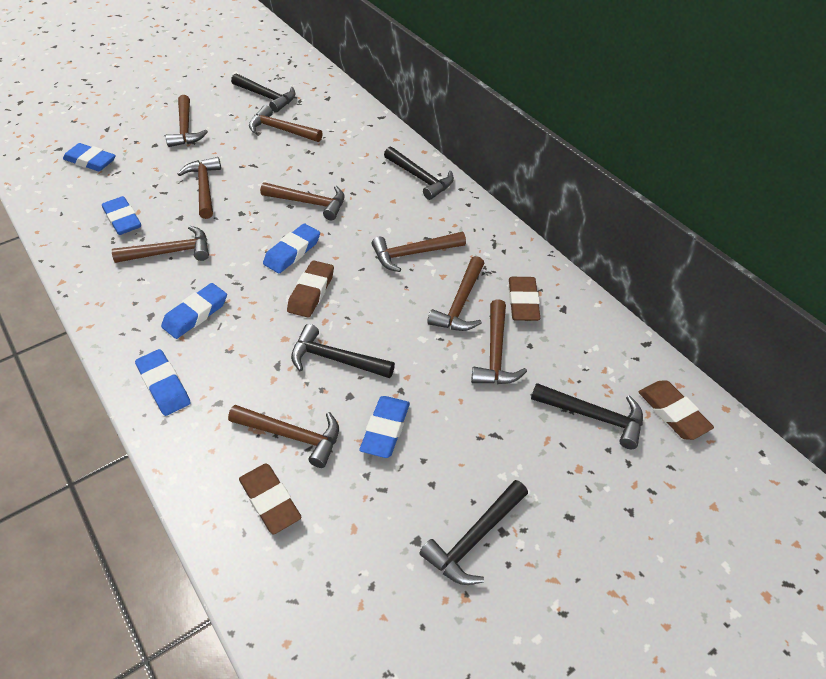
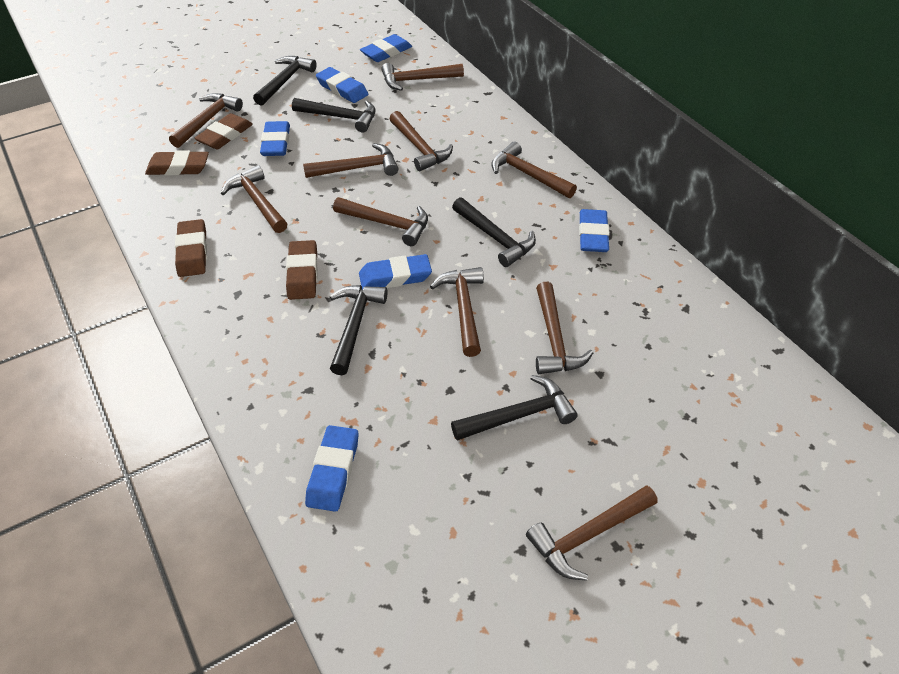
brown hammer: 9 -> 10

